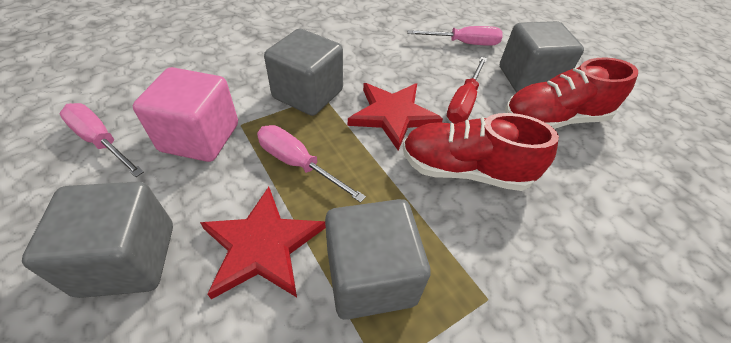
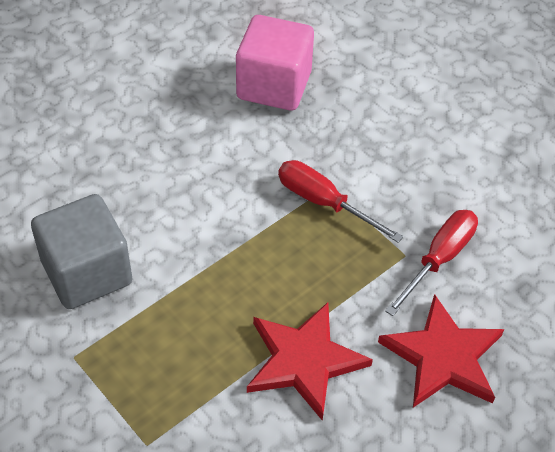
grey cube: 4 -> 1
pink screwdriver: 3 -> 0
red screwdriver: 1 -> 2
red shoe: 2 -> 0

